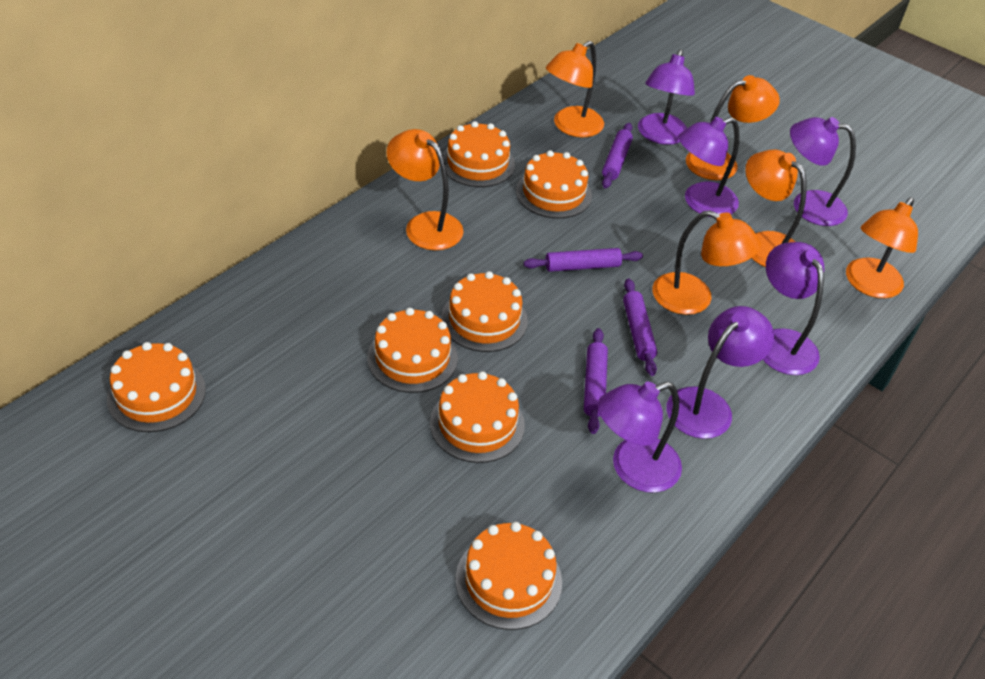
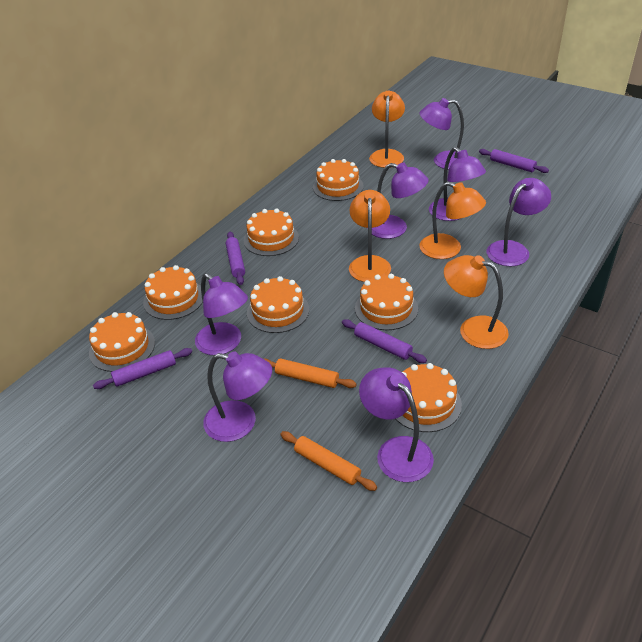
orange lamp: 6 -> 4
orange rolling pin: 0 -> 2
purple lamp: 6 -> 7

